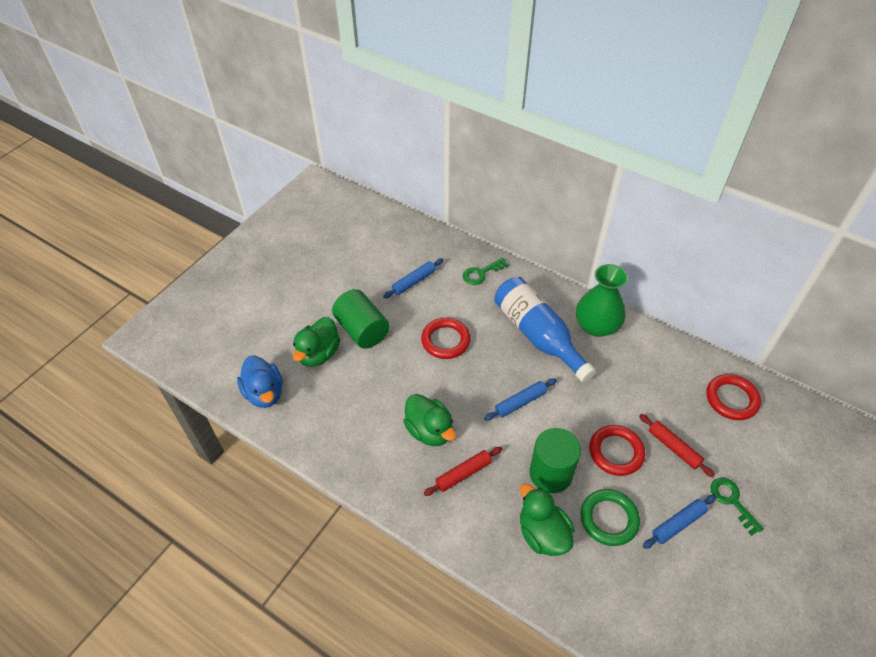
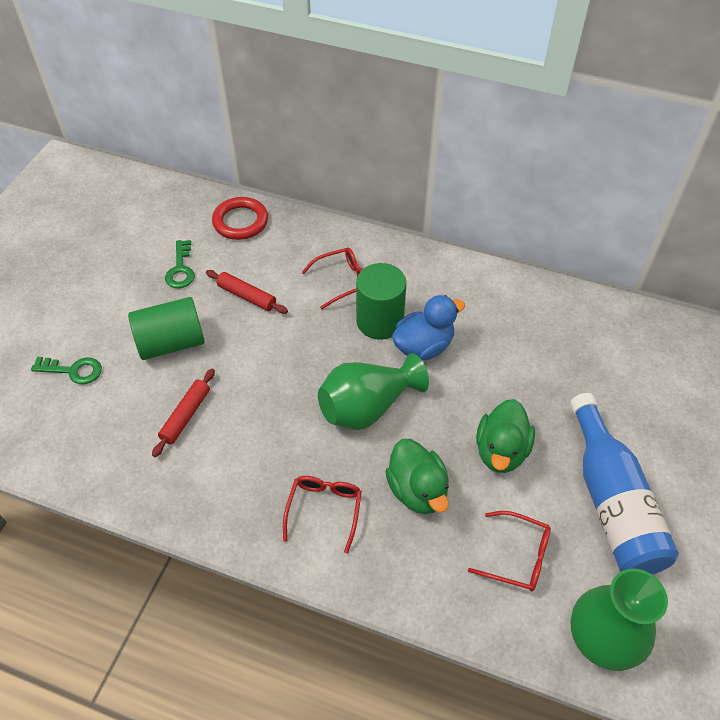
blue rolling pin: 3 -> 0
green duck: 3 -> 2
green ring: 1 -> 0
green vase: 1 -> 2
red glasses: 0 -> 3
red ring: 3 -> 1

